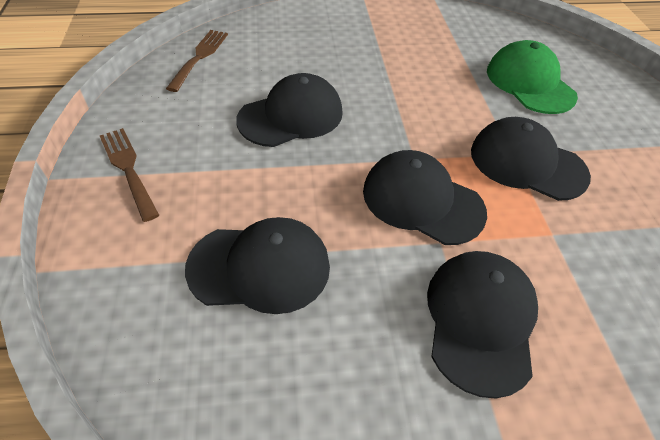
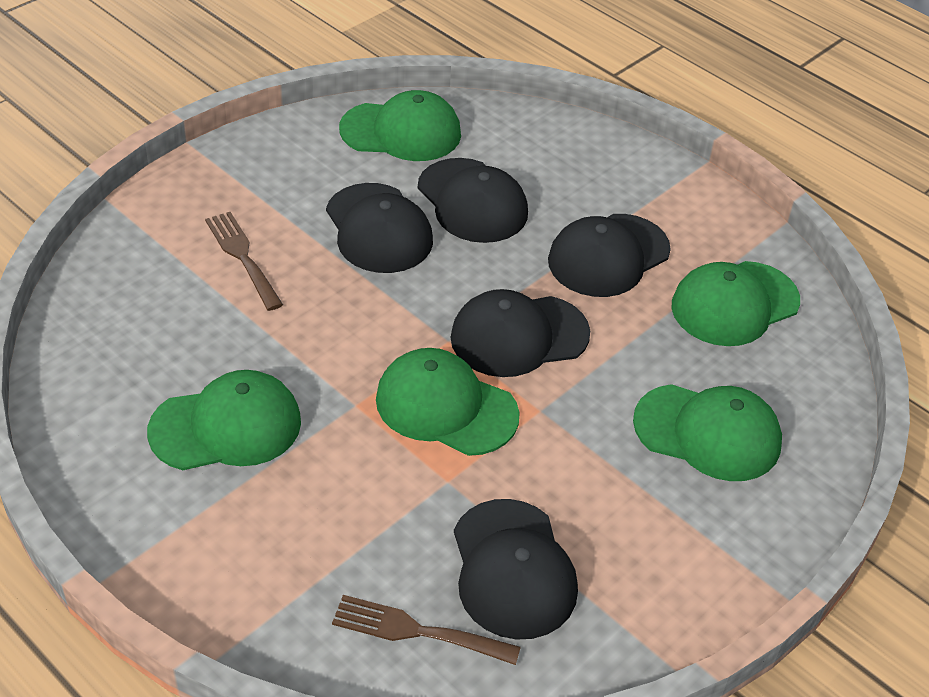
green cap: 1 -> 5

